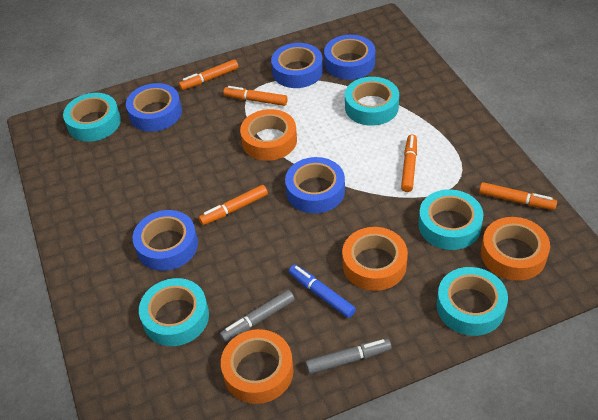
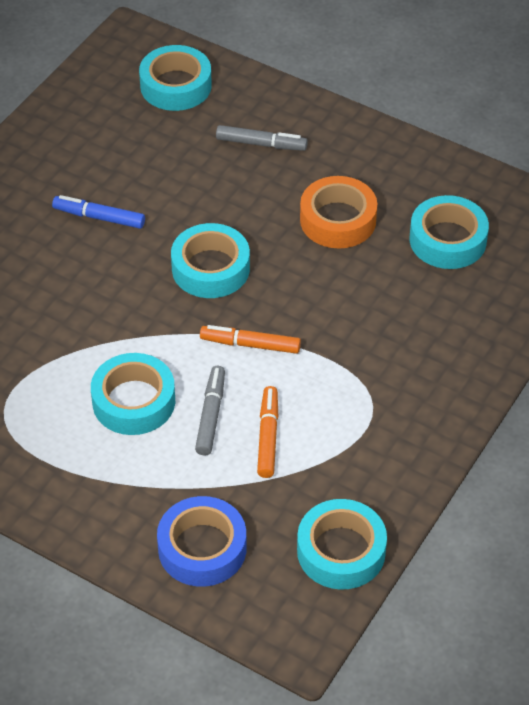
blue tape: 5 -> 1
orange marker: 5 -> 2
orange tape: 4 -> 1

